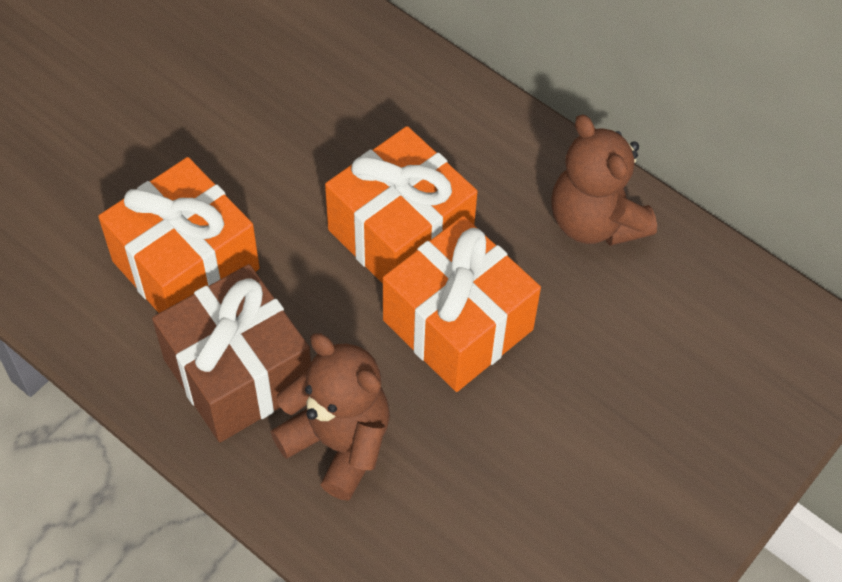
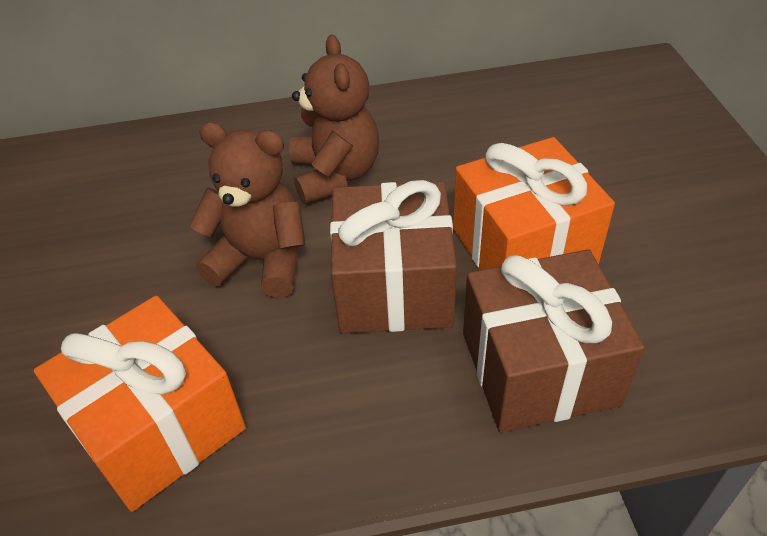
brown gift: 1 -> 2
orange gift: 3 -> 2

